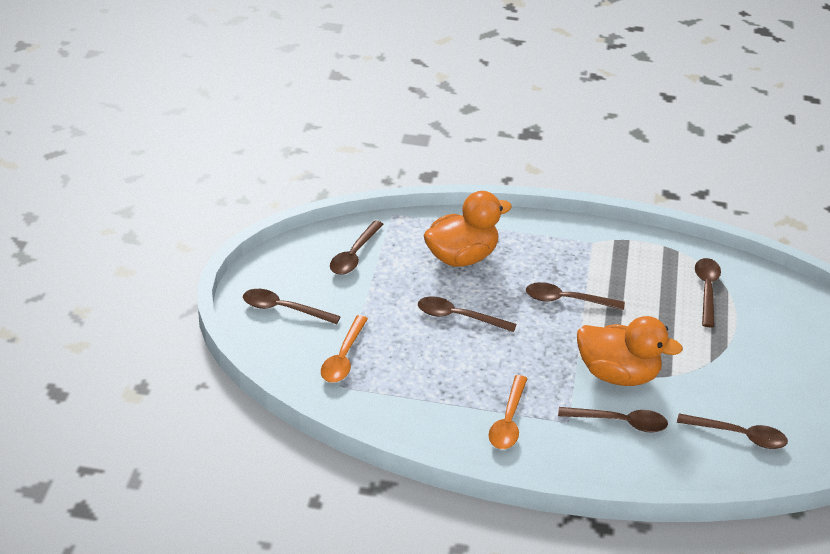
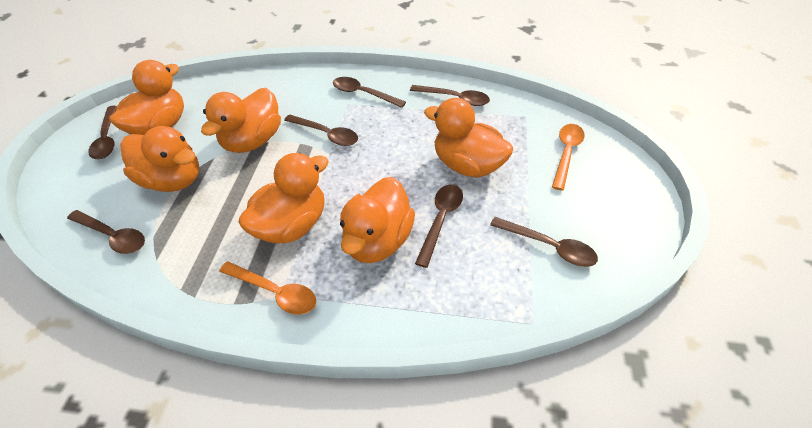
orange duck: 2 -> 6

